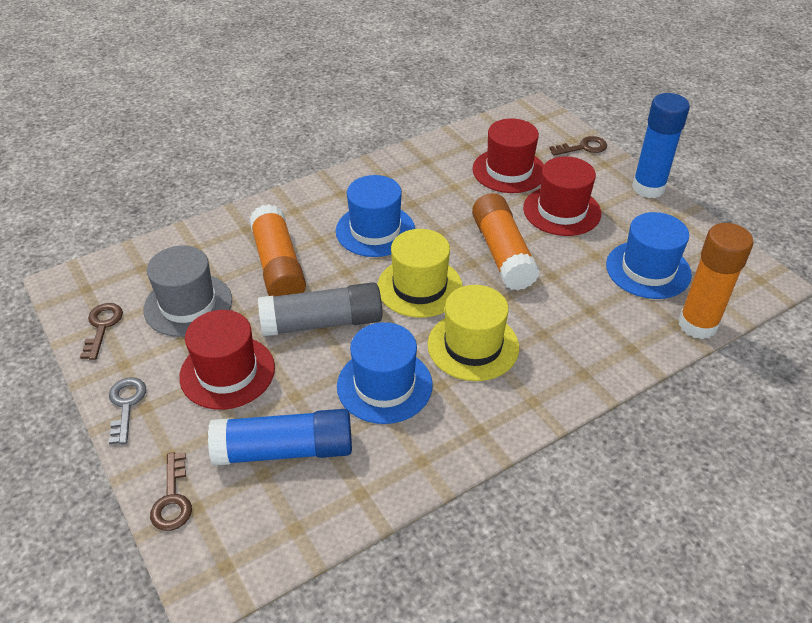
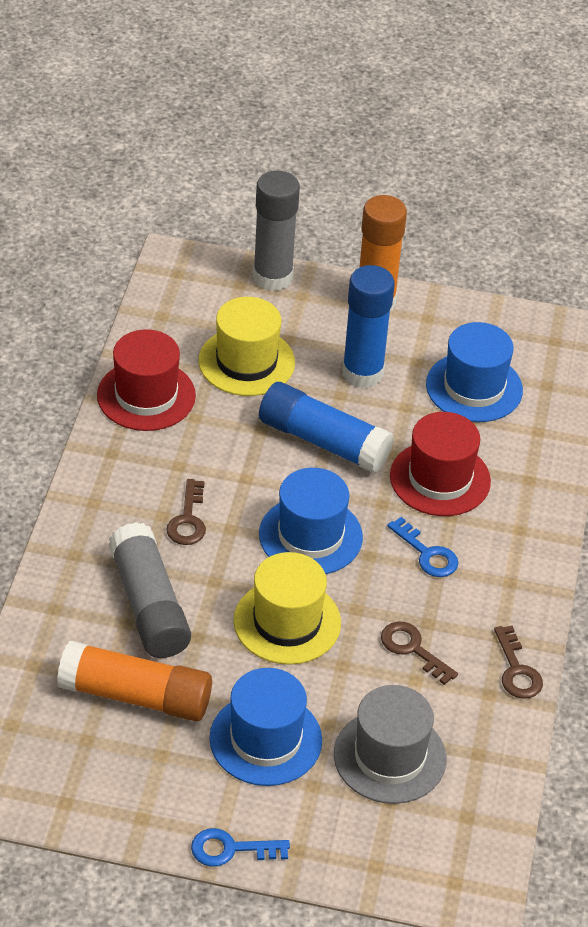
blue key: 0 -> 2
grey glue stick: 1 -> 2
grey key: 1 -> 0
orange glue stick: 3 -> 2
red hat: 3 -> 2

